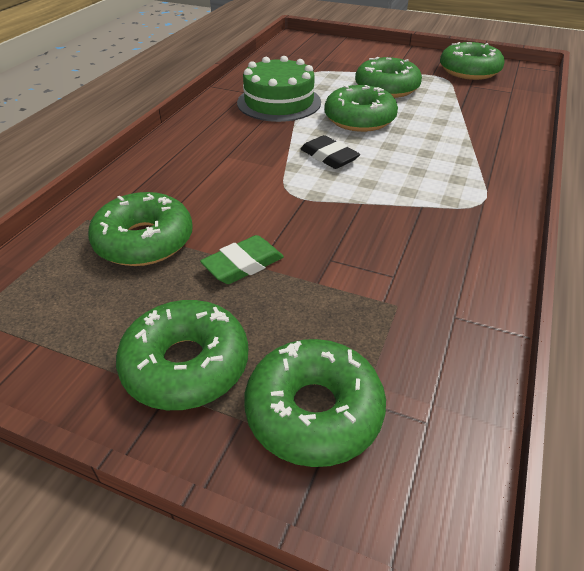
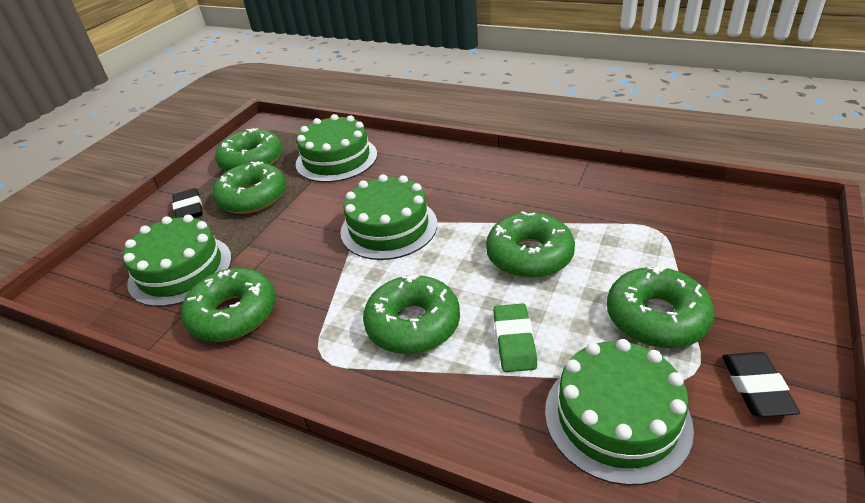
black eraser: 1 -> 2
green cake: 1 -> 4

